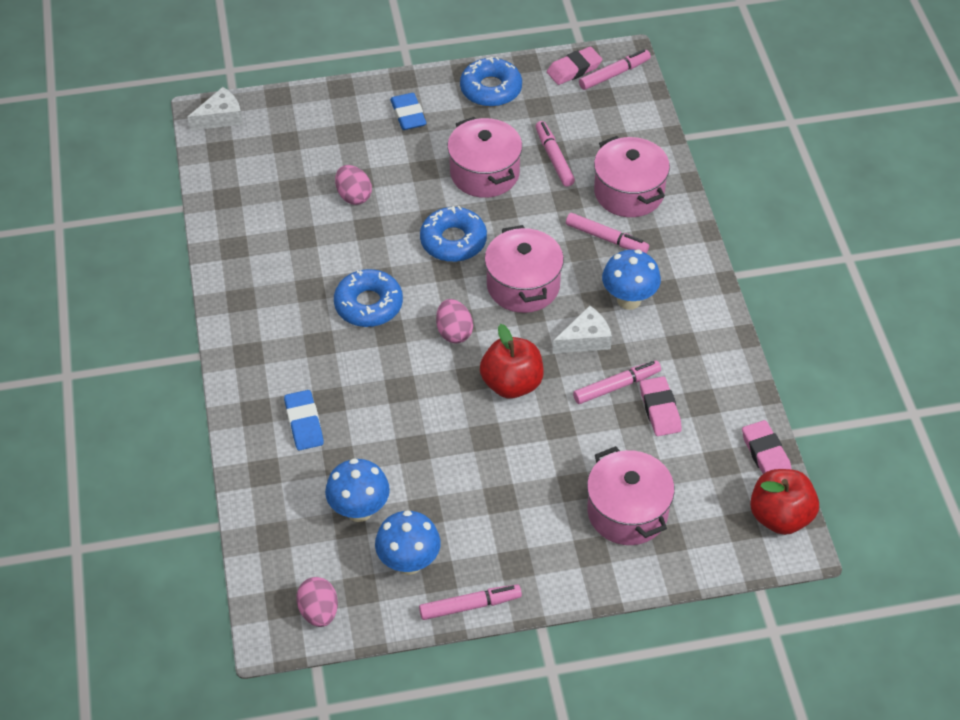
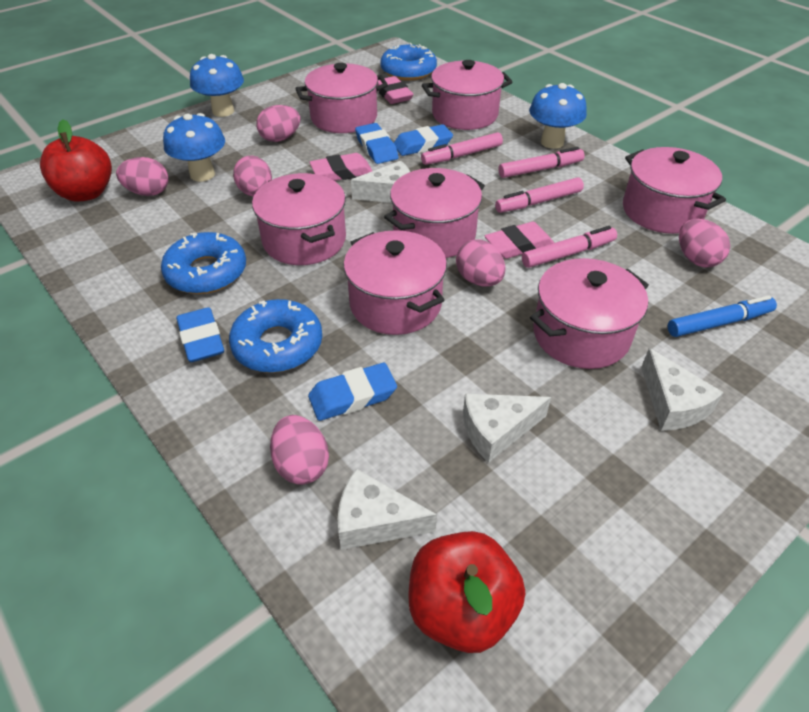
blue eraser: 2 -> 4
blue marker: 0 -> 1
pink egg: 3 -> 6
pink marker: 5 -> 4
pink pot: 4 -> 7
white cheese: 2 -> 4

